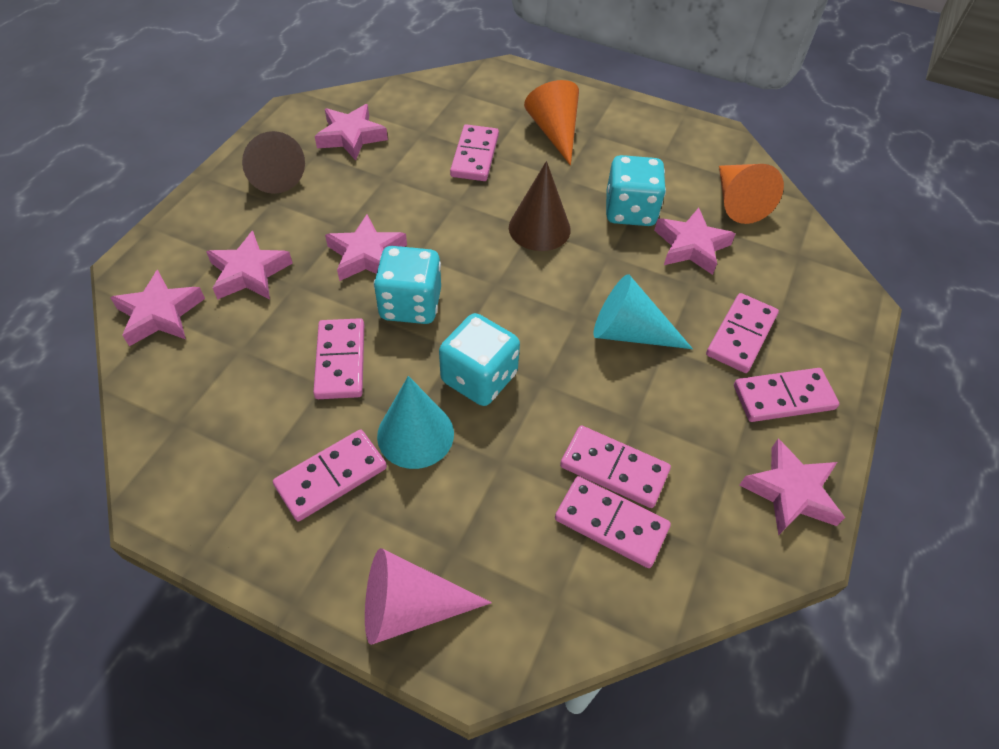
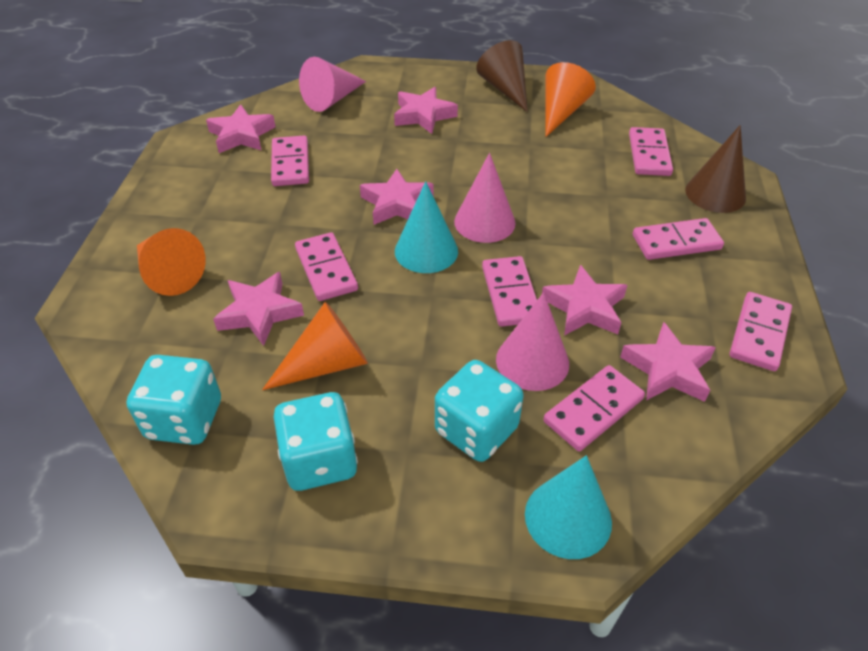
orange cone: 2 -> 3
pink cone: 1 -> 3

